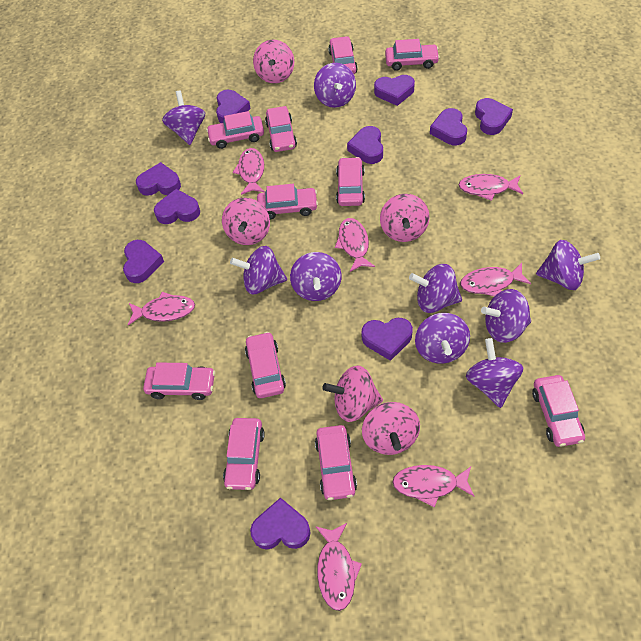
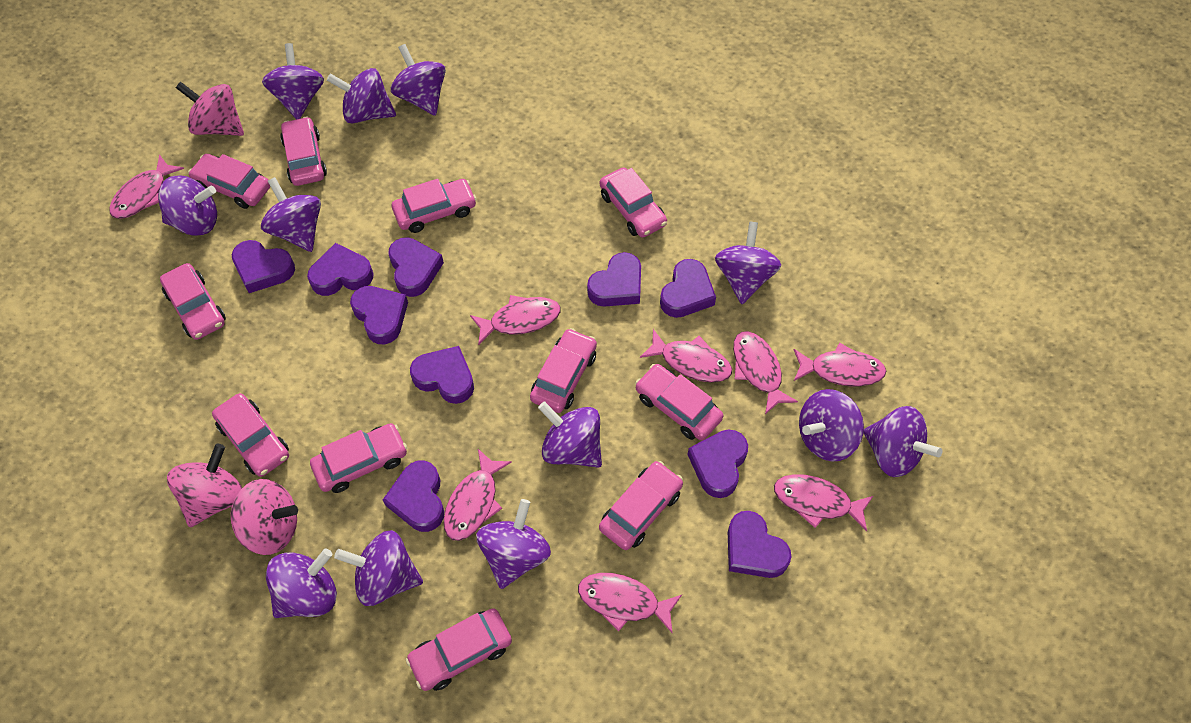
pink fish: 7 -> 8
pink spinning top: 5 -> 3
purple spinning top: 9 -> 12

